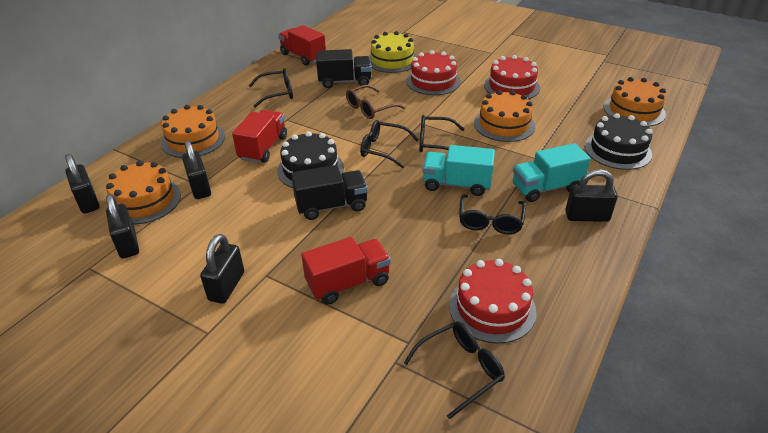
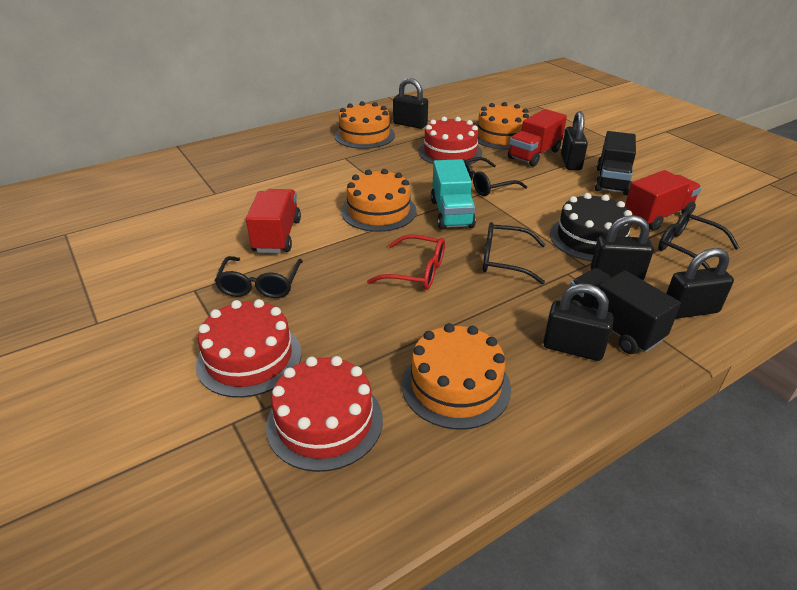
black cake: 2 -> 1
black glasses: 5 -> 4
brown glasses: 1 -> 0
red glasses: 0 -> 1
turquoise truck: 2 -> 1
yellow cake: 1 -> 0

